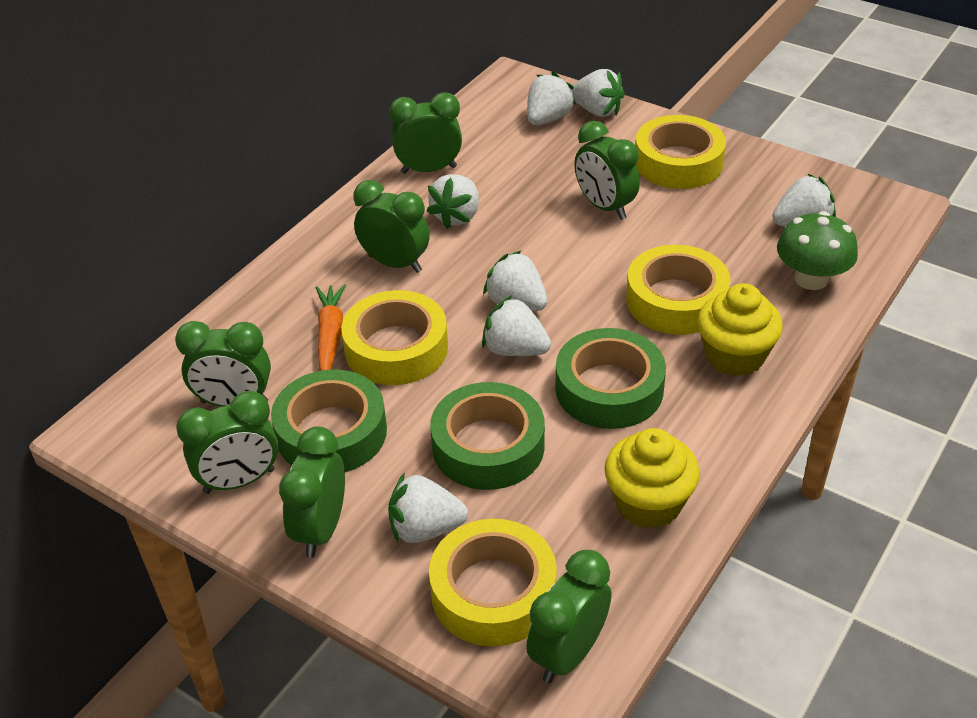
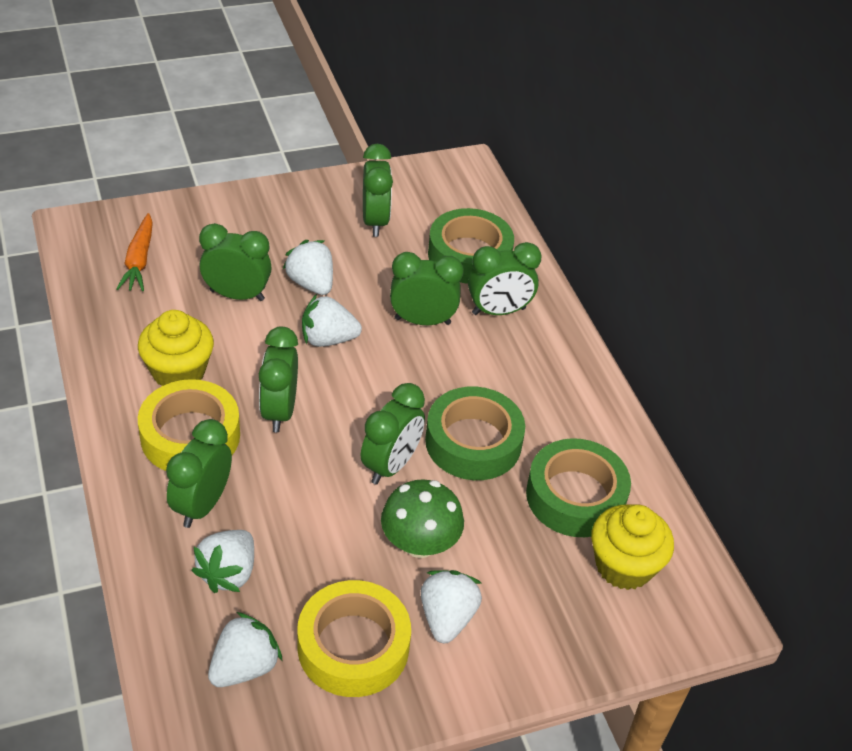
white strawberry: 7 -> 5
yellow tape: 4 -> 2

